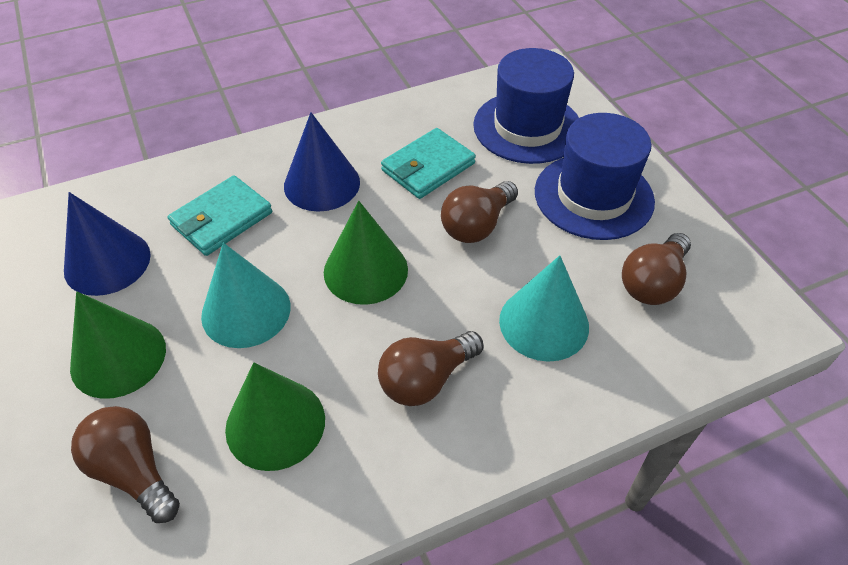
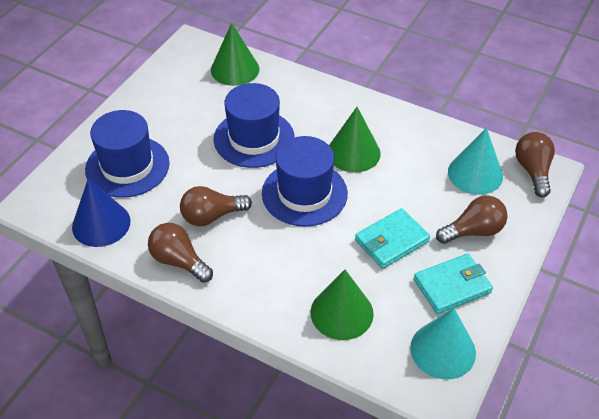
blue cone: 2 -> 1
blue hat: 2 -> 3

